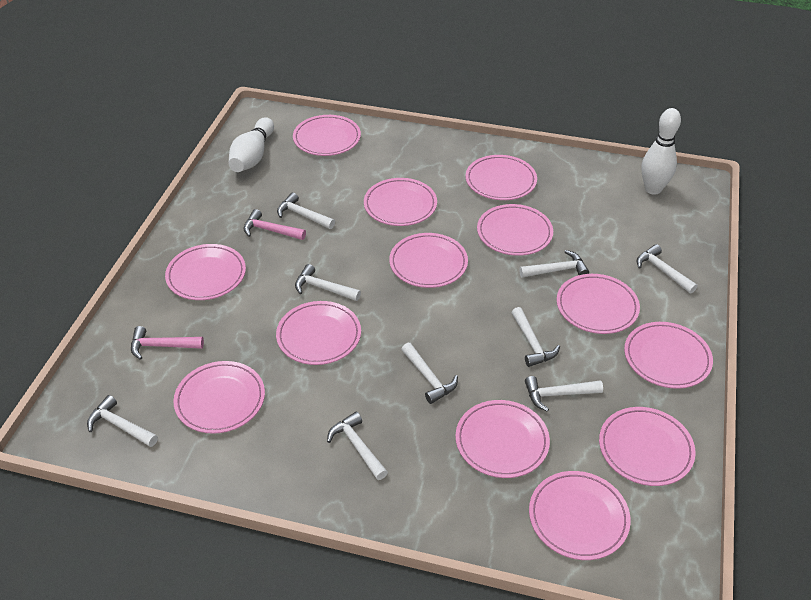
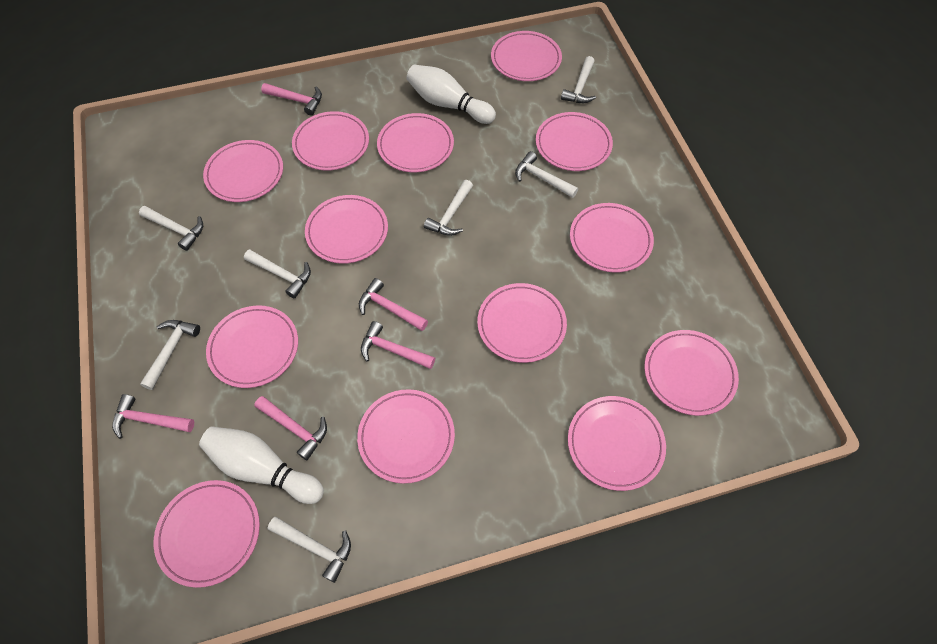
pink hammer: 2 -> 5
white hammer: 9 -> 7

